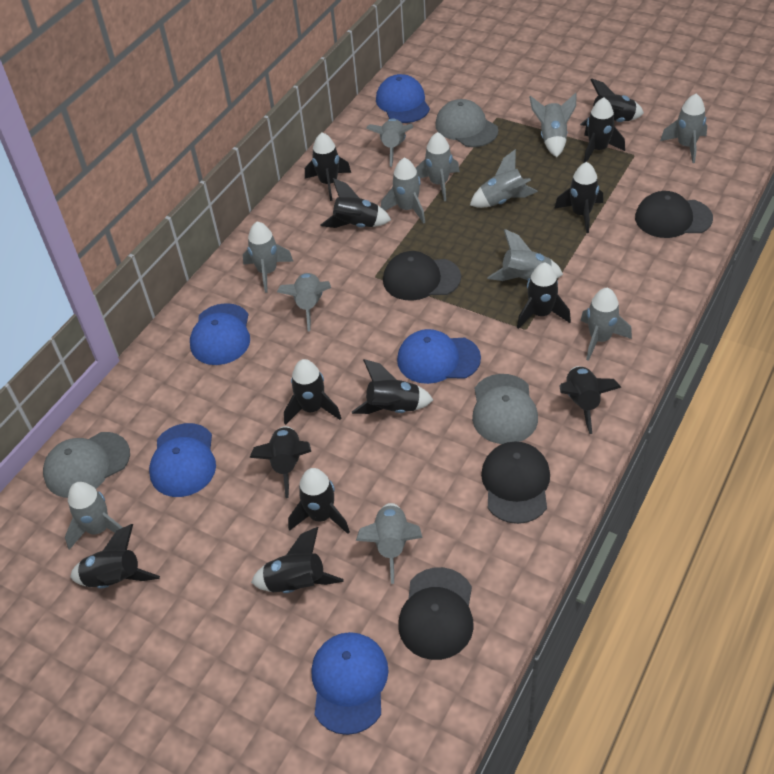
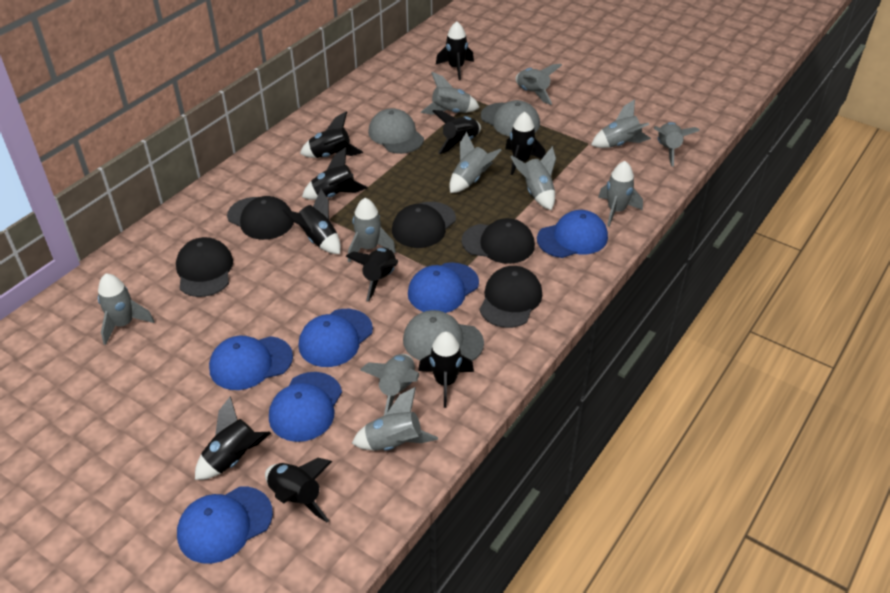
black cap: 4 -> 5
black rocket: 13 -> 10
blue cap: 5 -> 6
grey rocket: 12 -> 11

